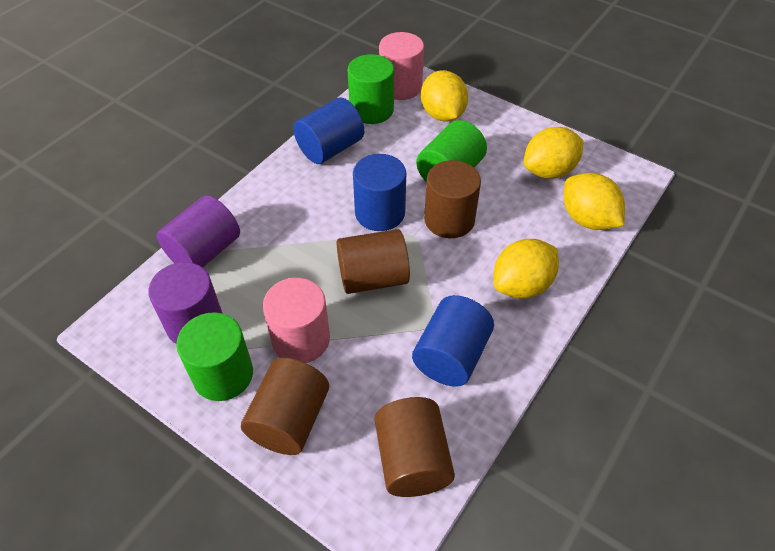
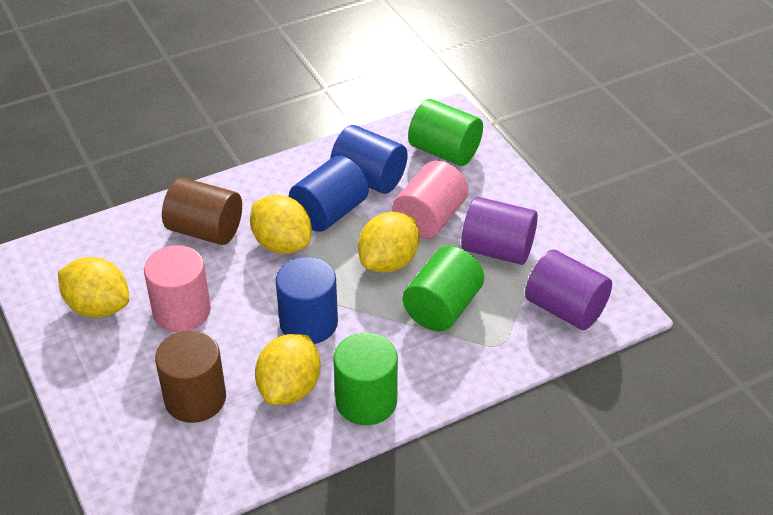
brown cylinder: 4 -> 2

